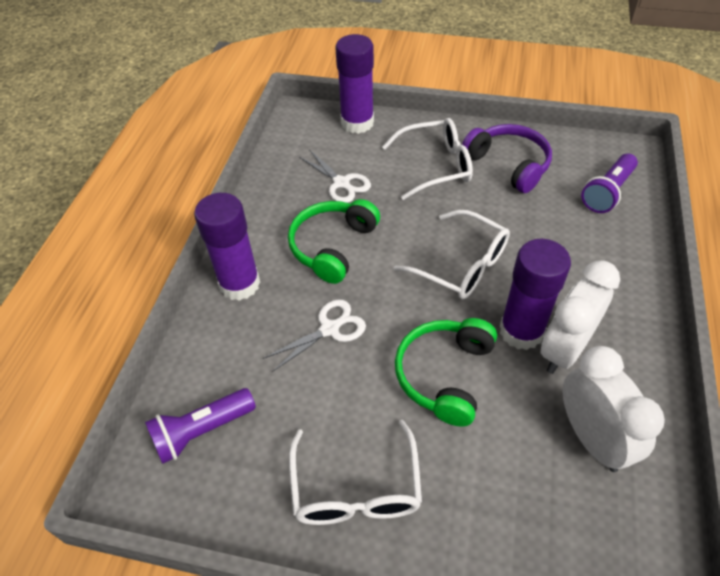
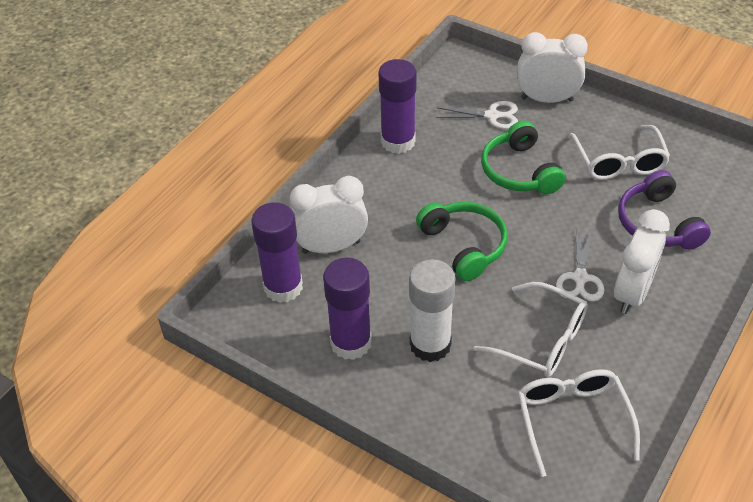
purple flashlight: 2 -> 0
white clock: 2 -> 3
white glue stick: 0 -> 1

